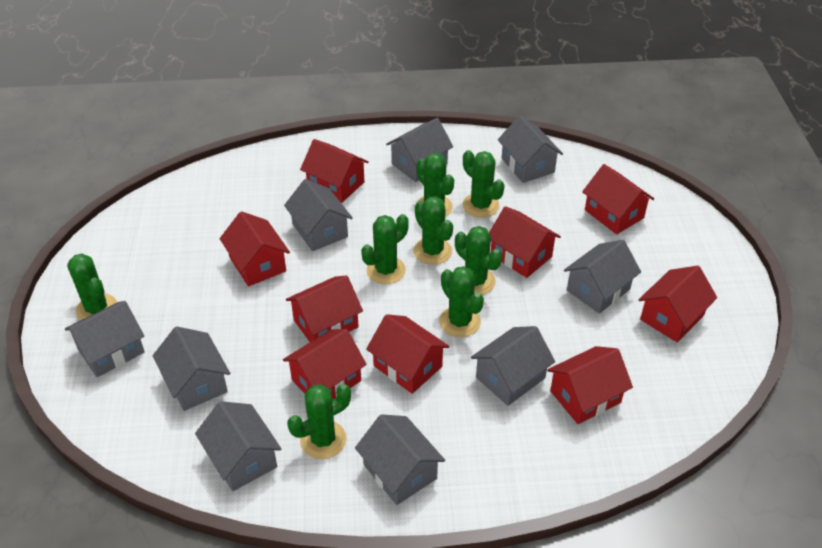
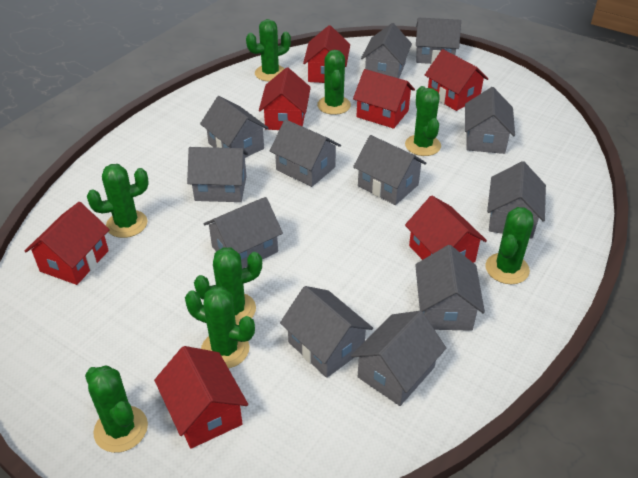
grey house: 9 -> 12
red house: 9 -> 7

